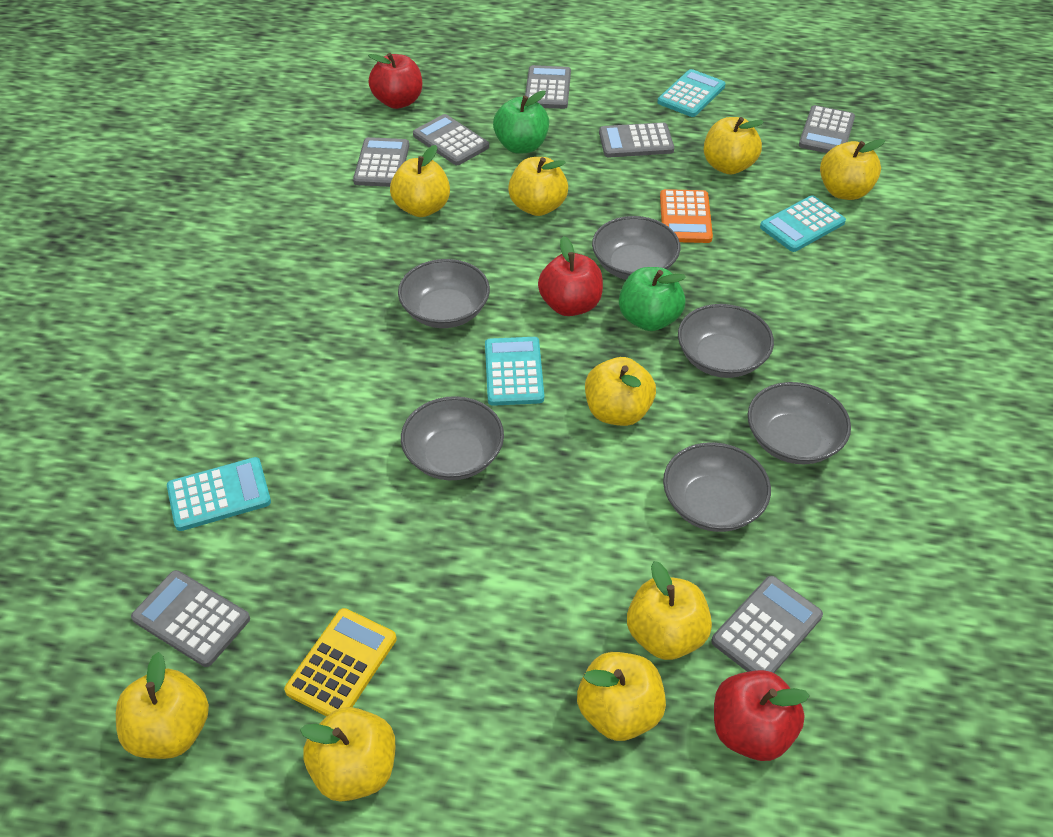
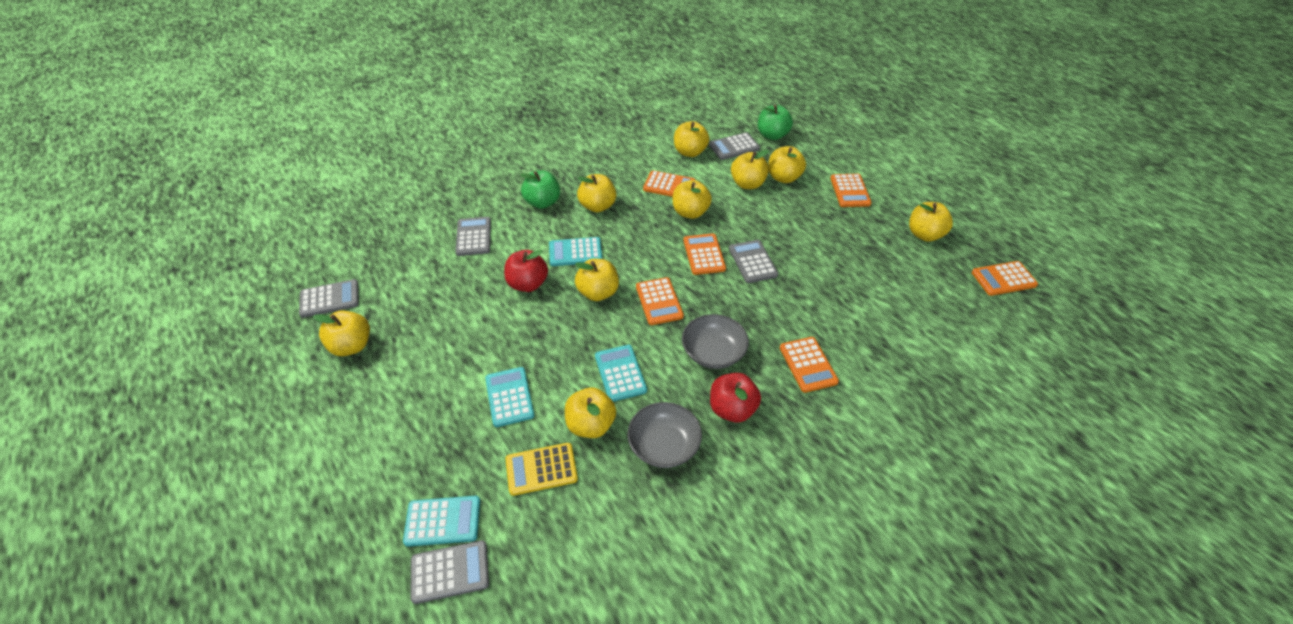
grey bowl: 6 -> 2
grey calculator: 7 -> 5
orange calculator: 1 -> 6
red apple: 3 -> 2

